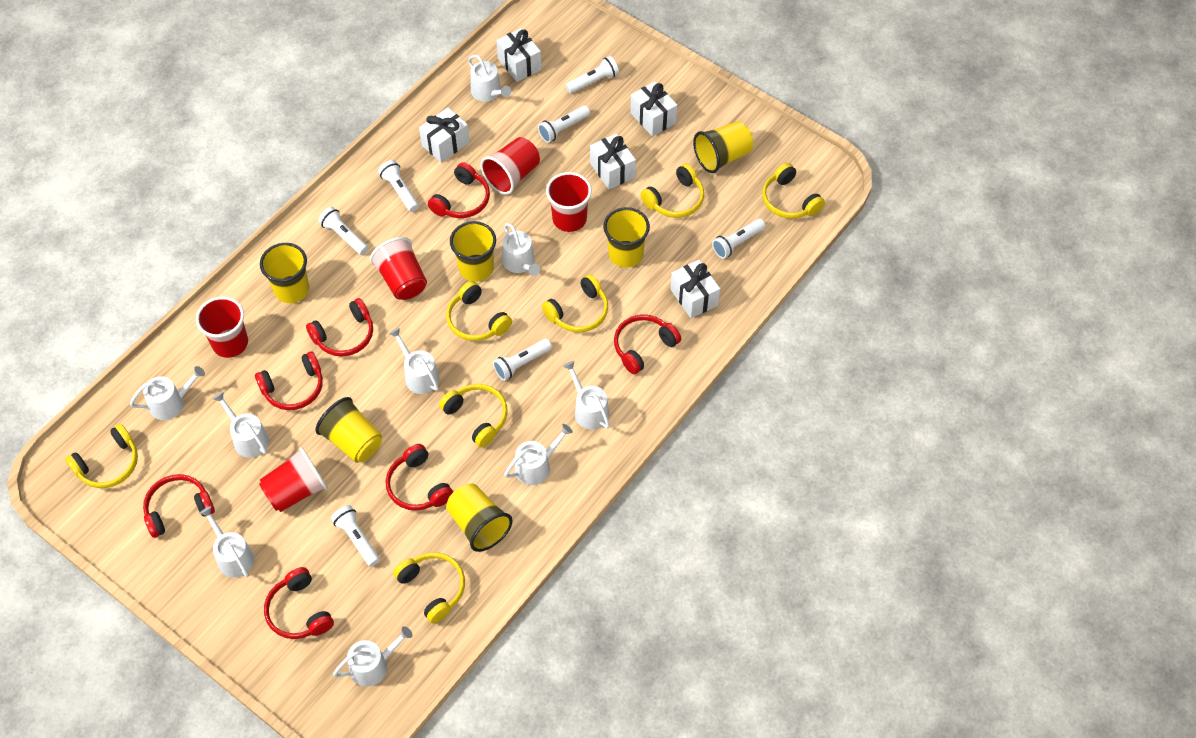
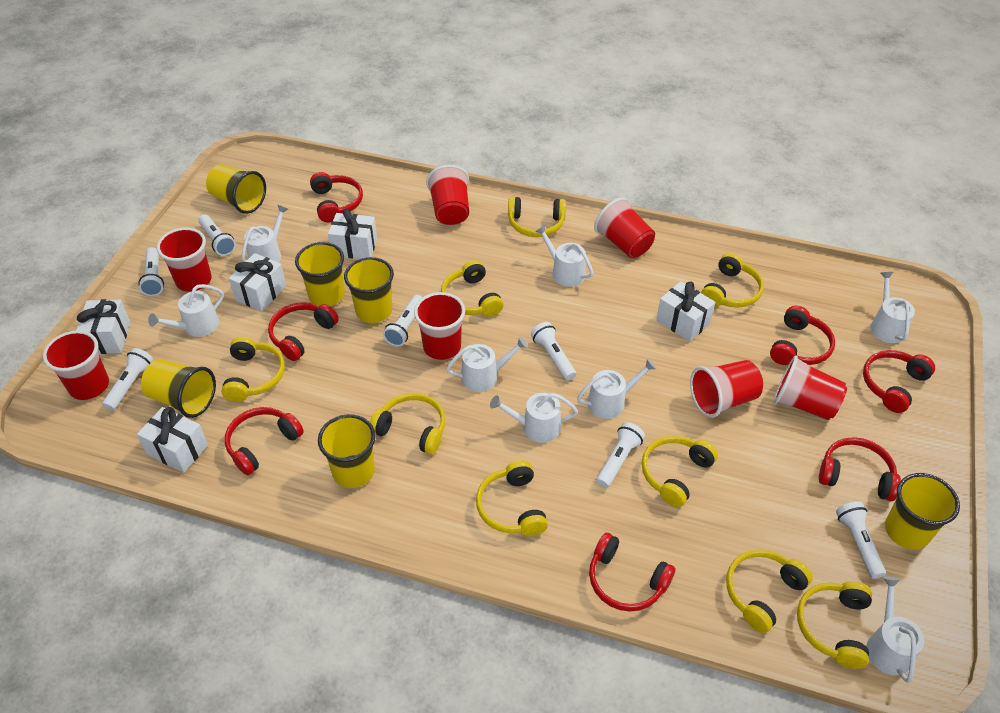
red cup: 5 -> 7
white watering can: 9 -> 8
yellow headphones: 7 -> 9

